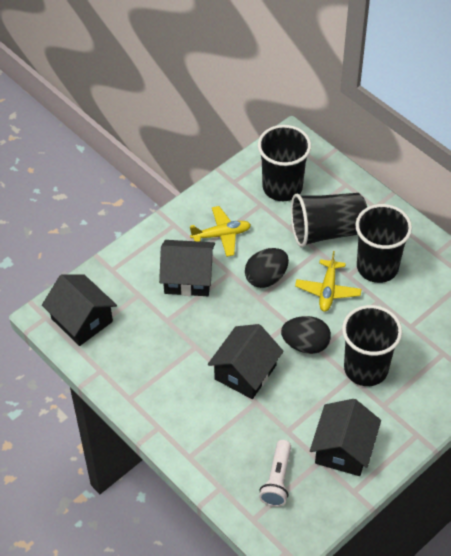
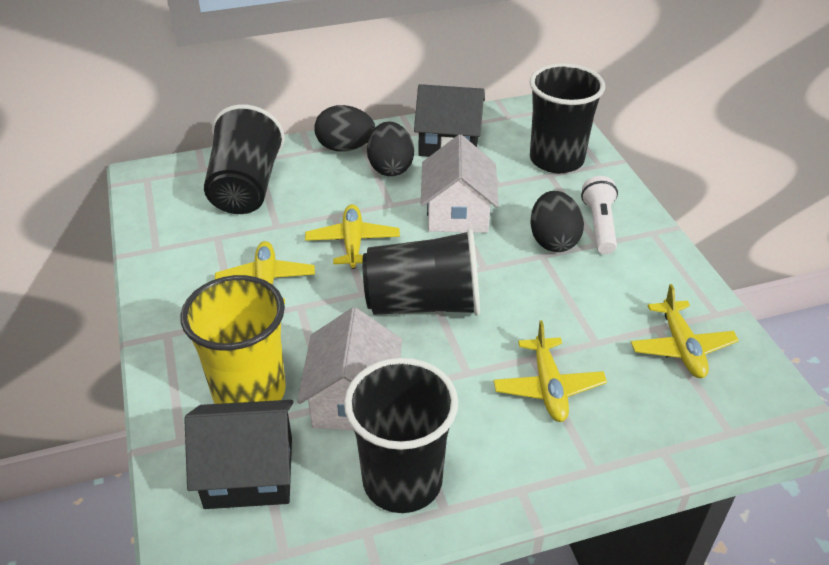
black egg: 2 -> 3
black house: 4 -> 2
white house: 0 -> 2
yellow cup: 0 -> 1
yellow plane: 2 -> 4

